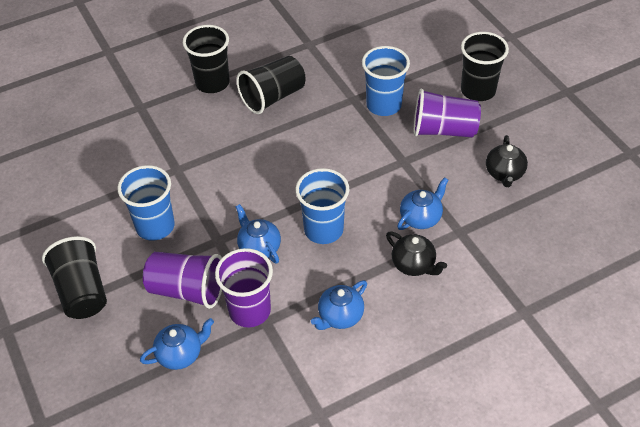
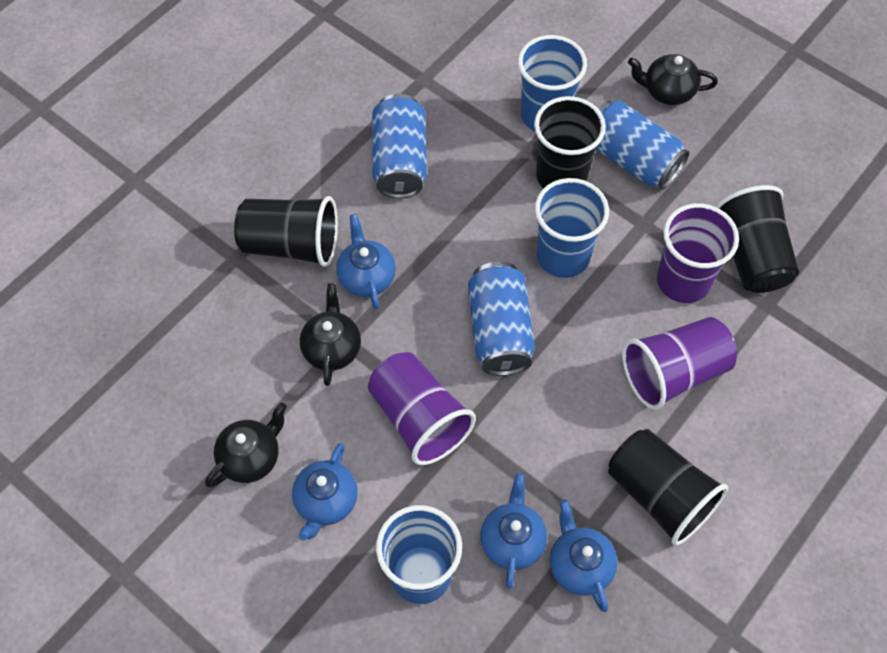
black teapot: 2 -> 3
blue can: 0 -> 3

